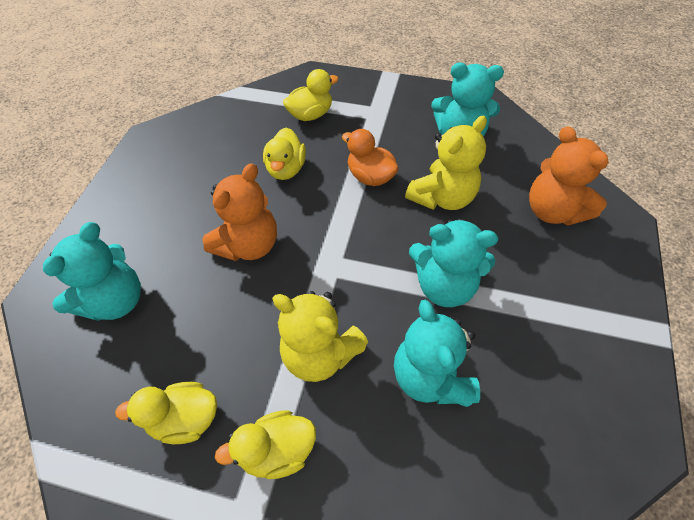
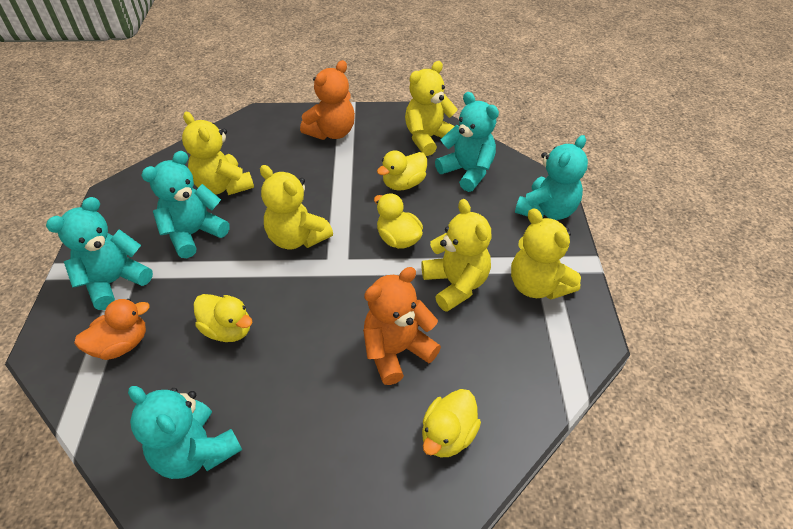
turquoise teddy bear: 4 -> 5
yellow teddy bear: 2 -> 5

